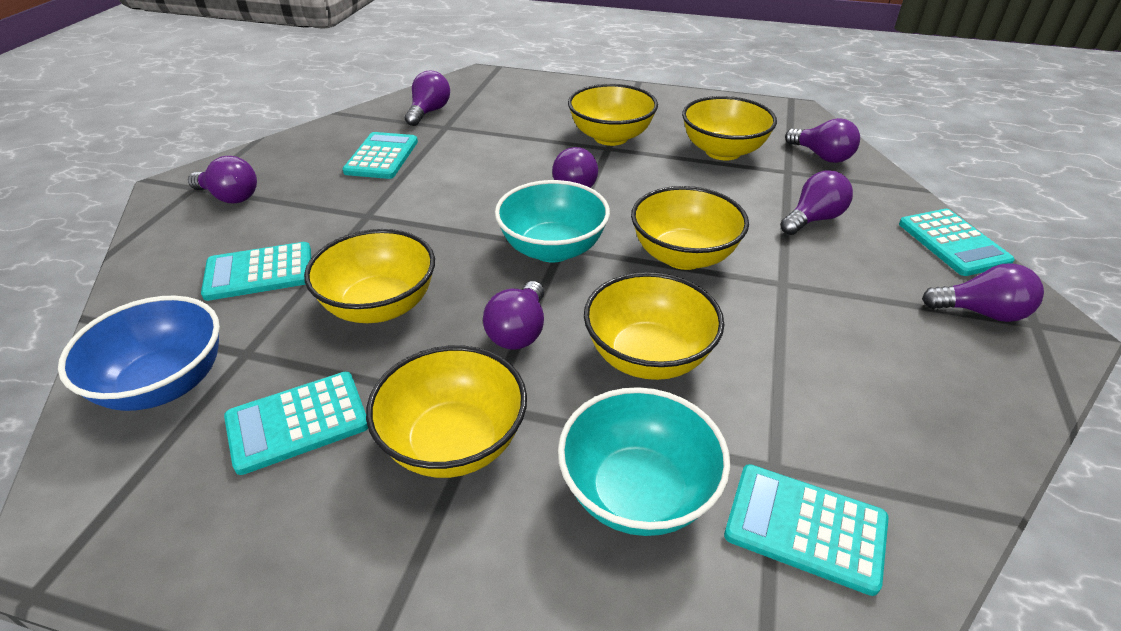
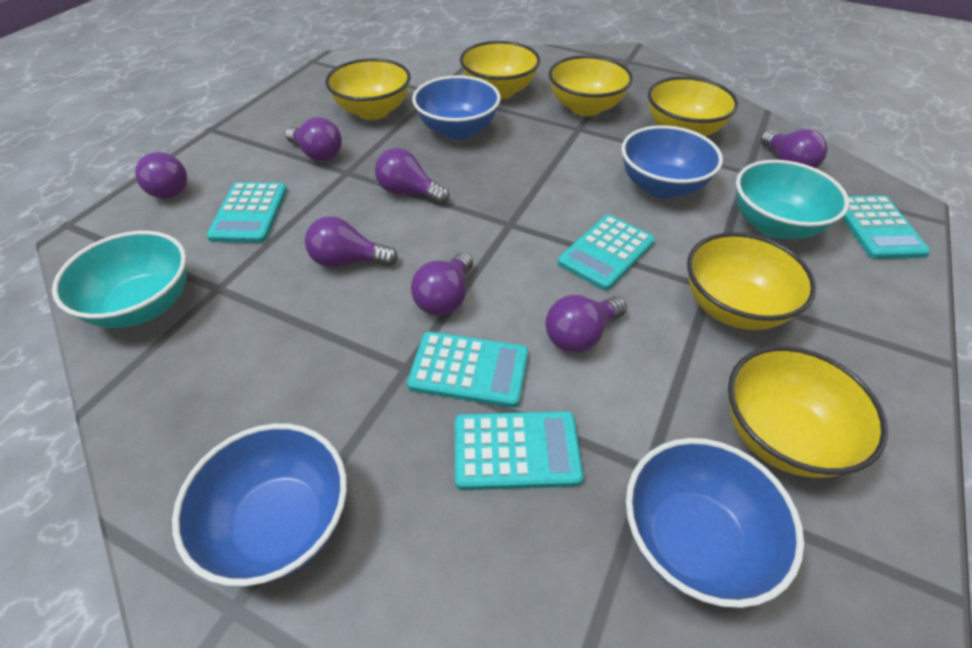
blue bowl: 1 -> 4

